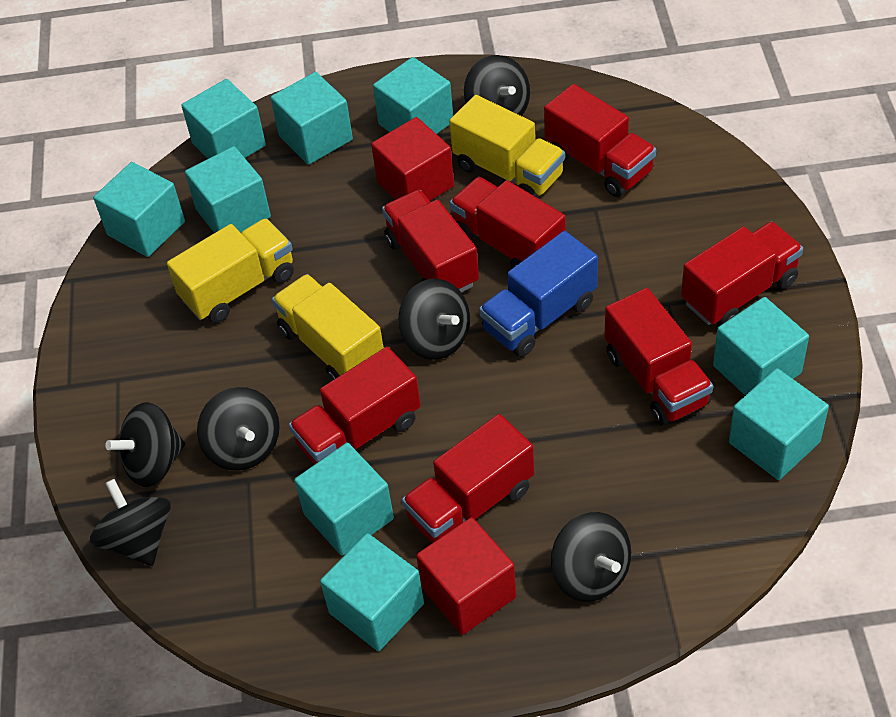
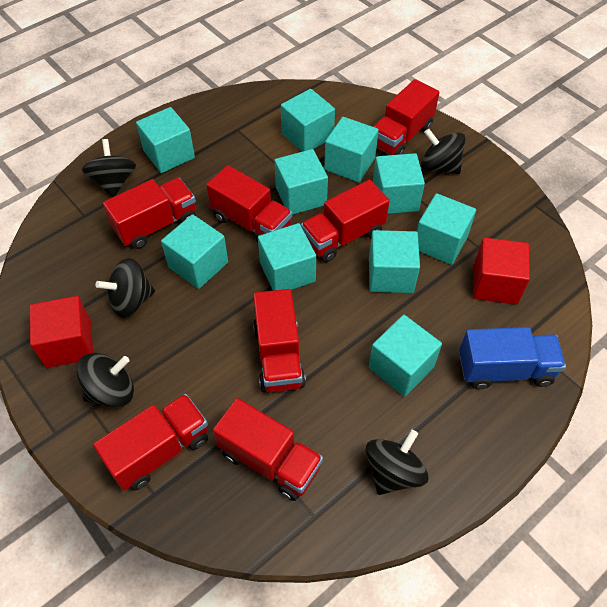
black spinning top: 6 -> 5
turquoise cube: 9 -> 10
yellow truck: 3 -> 0

